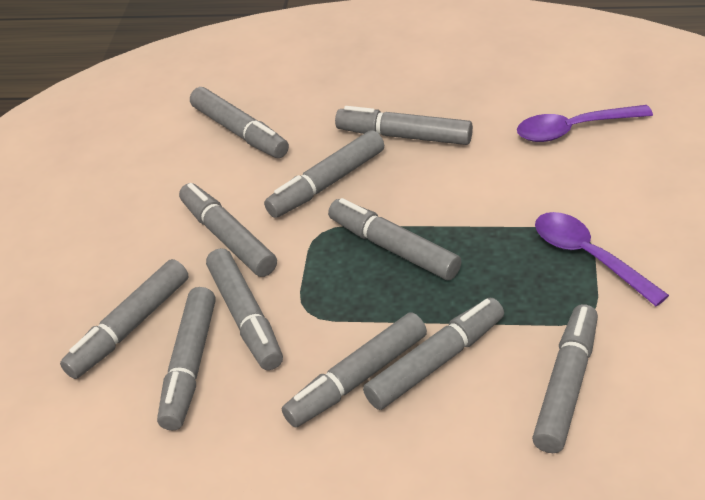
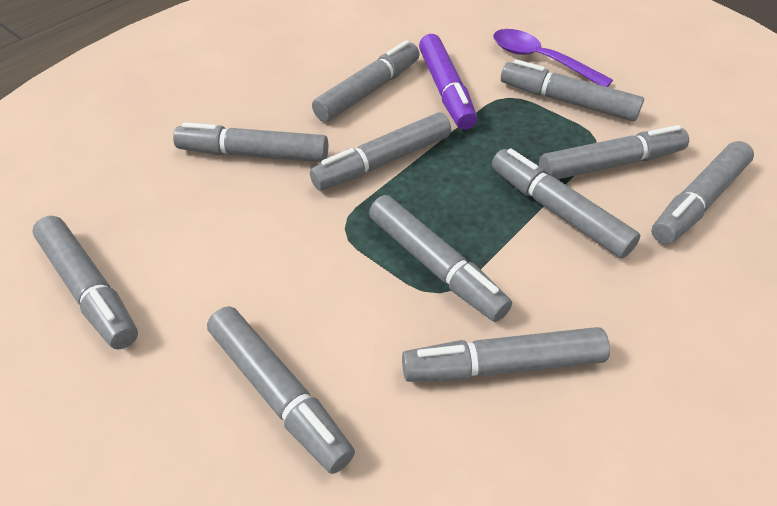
purple marker: 0 -> 1
purple spoon: 2 -> 1

